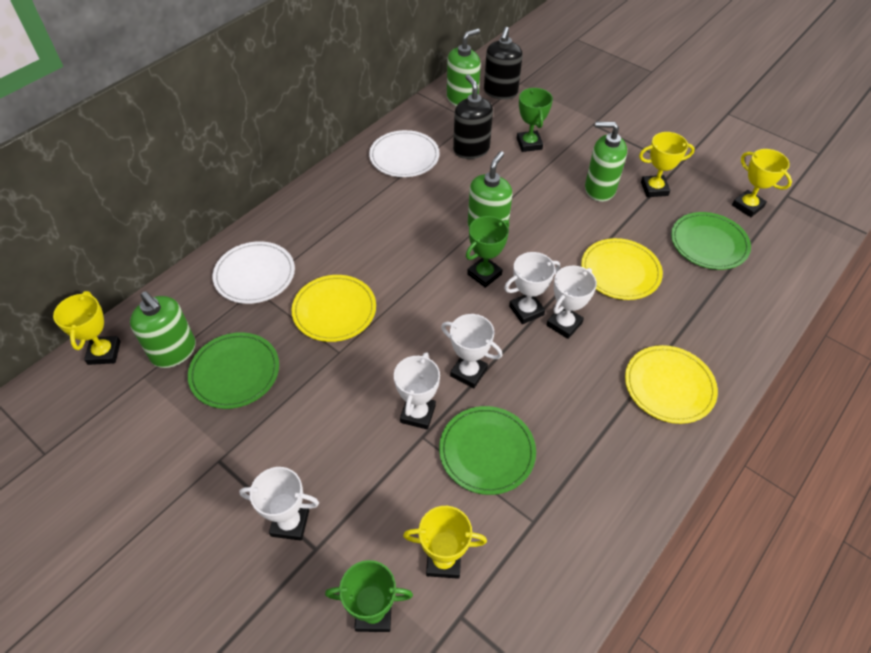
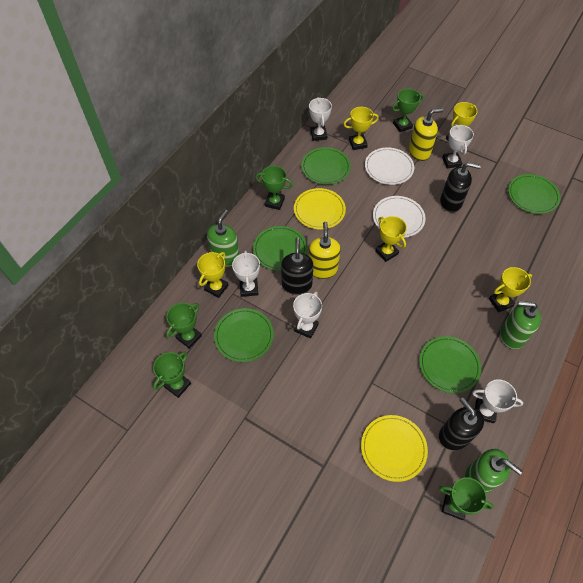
black soap dispenser: 2 -> 3
green plate: 3 -> 5
green soap dispenser: 4 -> 3
green trophy: 3 -> 5
yellow plate: 3 -> 2
yellow soap dispenser: 0 -> 2
yellow trophy: 4 -> 5

